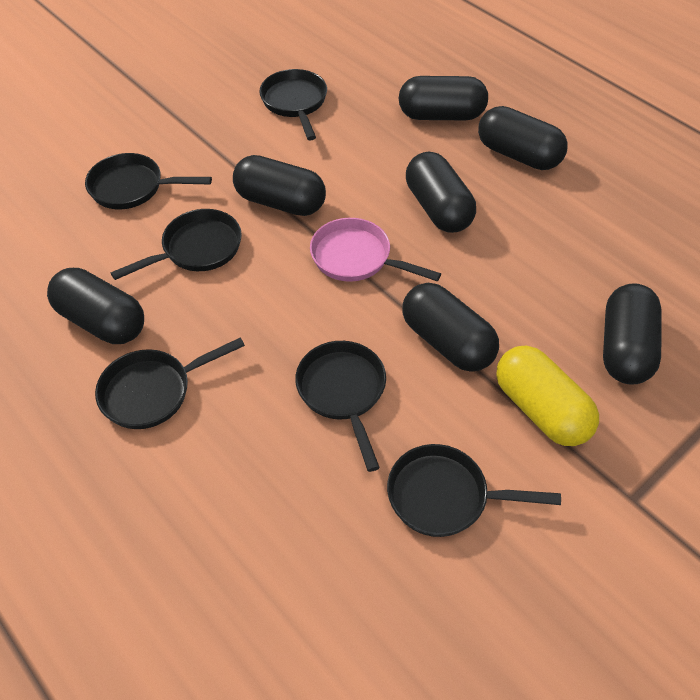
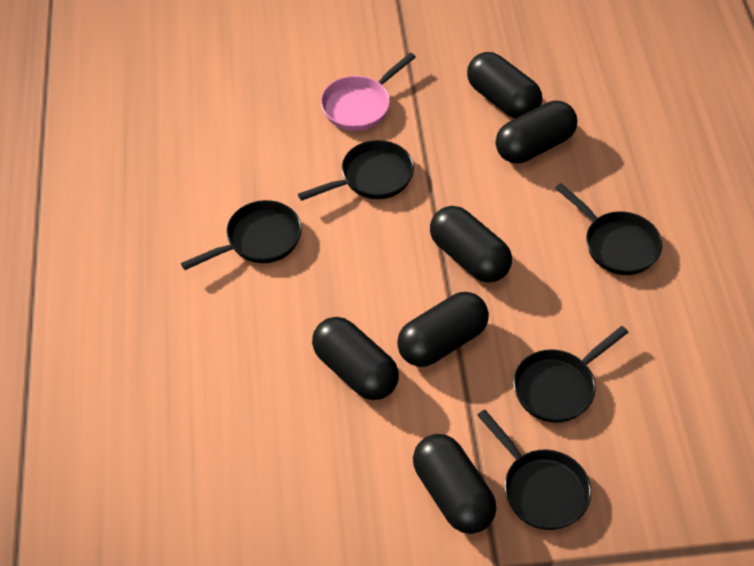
black capsule: 7 -> 6
black pan: 6 -> 5
yellow capsule: 1 -> 0

